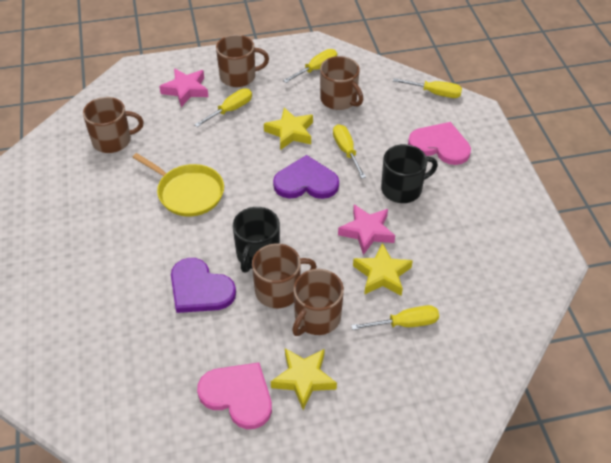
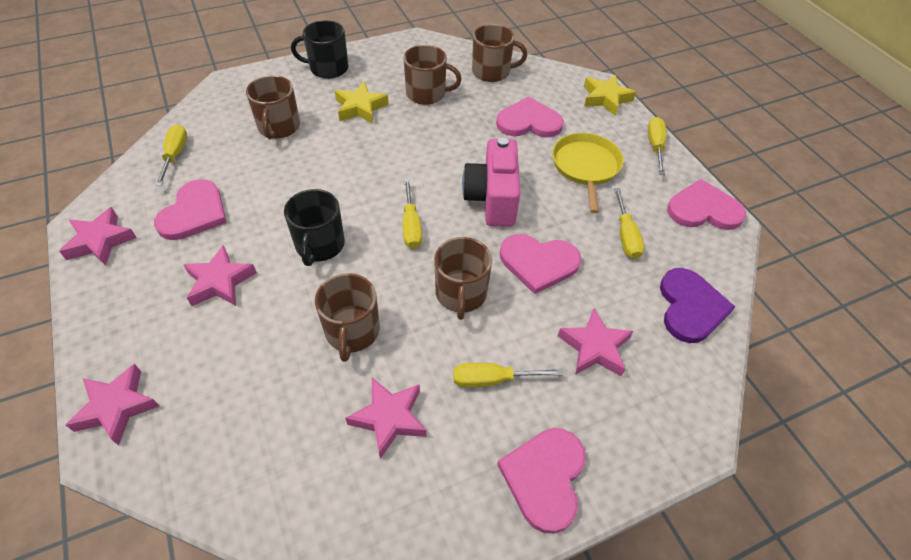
pink camera: 0 -> 1
pink heart: 2 -> 5
pink star: 2 -> 5
purple heart: 2 -> 1
yellow star: 3 -> 2

